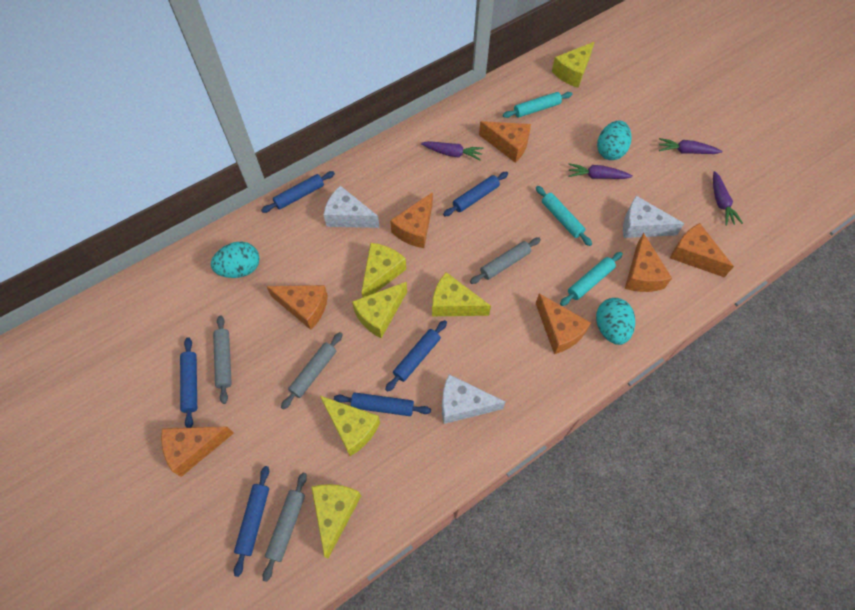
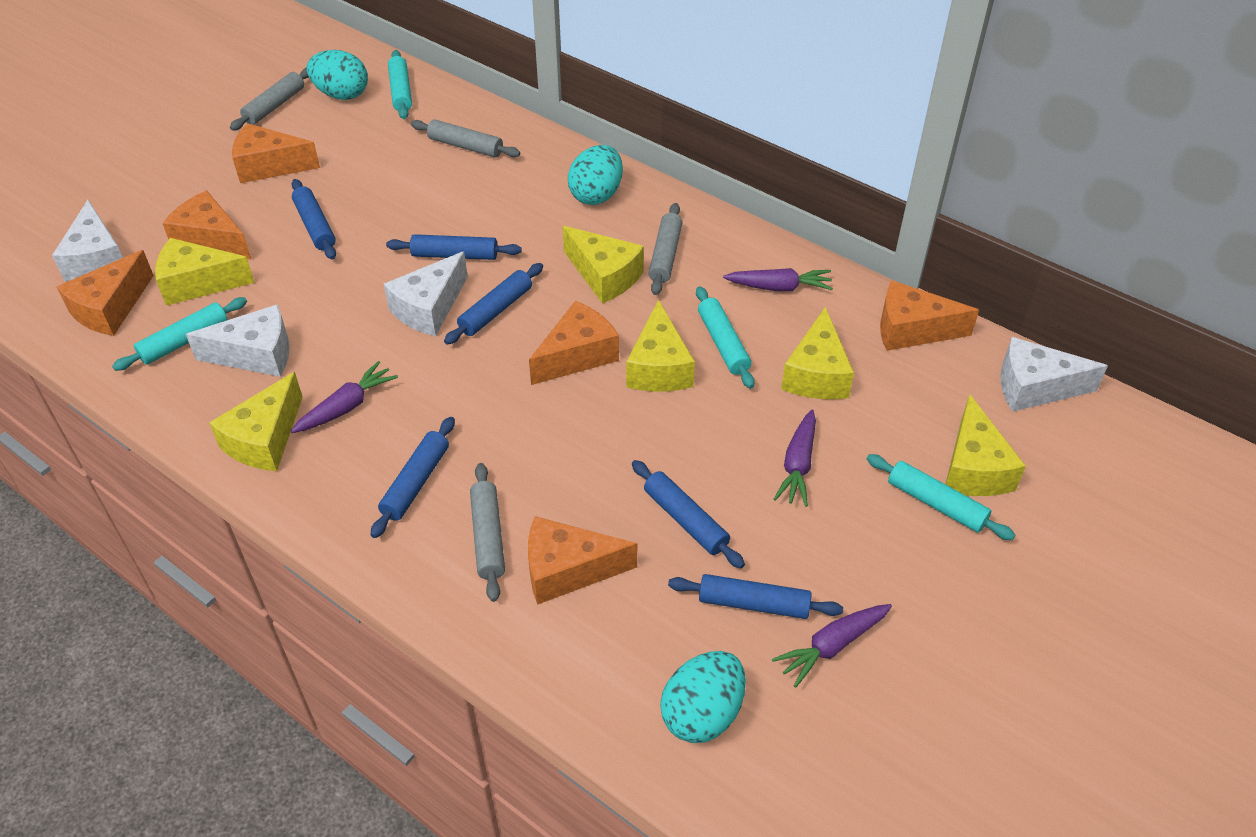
orange cheese: 7 -> 6
turquoise rolling pin: 3 -> 4
white cheese: 3 -> 4

